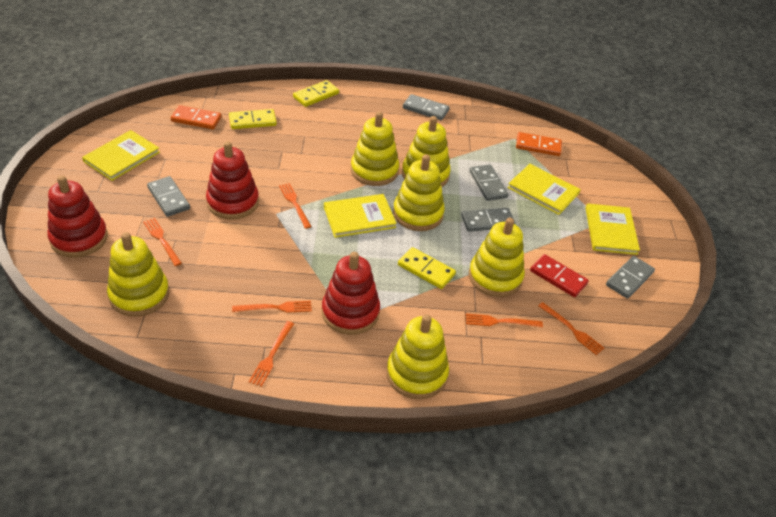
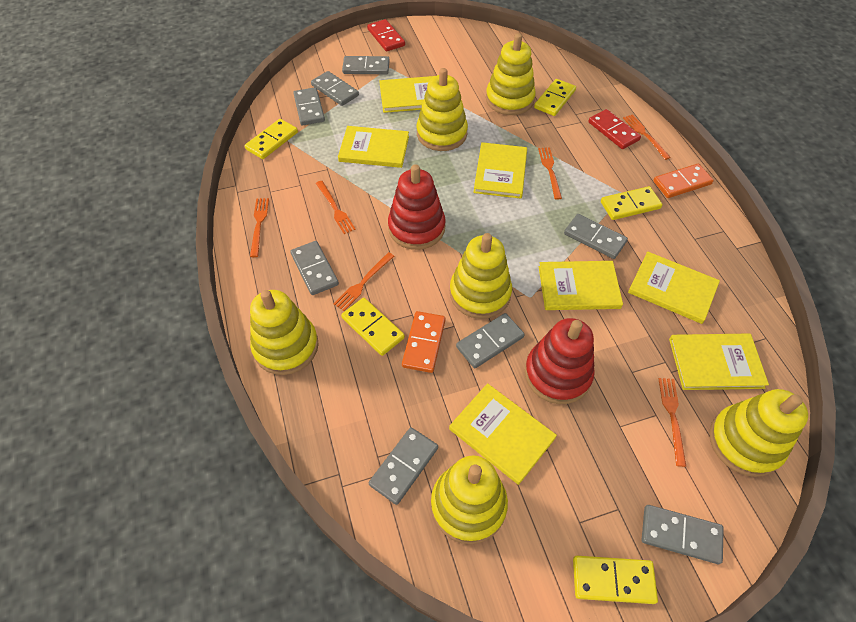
grey domino: 5 -> 8
red domino: 1 -> 2
red stacking toy: 3 -> 2
yellow book: 4 -> 7
yellow domino: 3 -> 5

